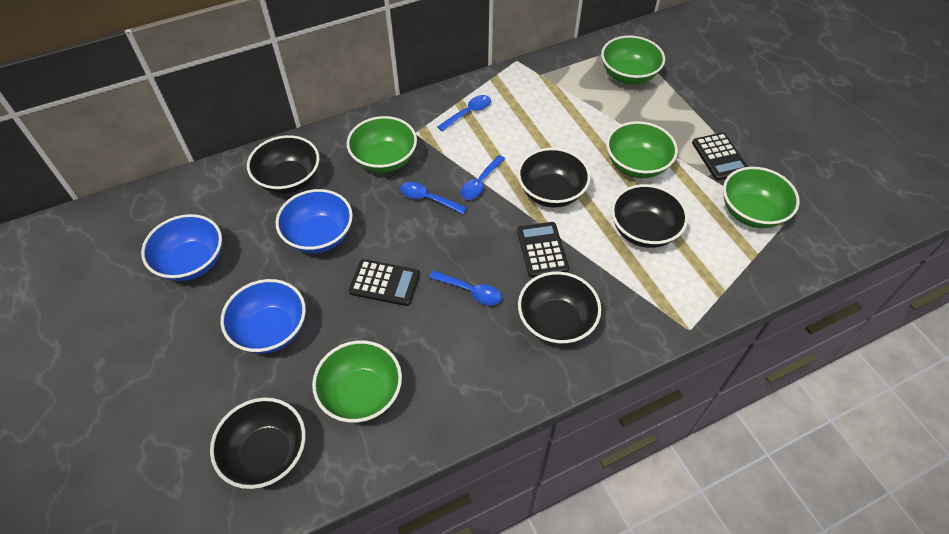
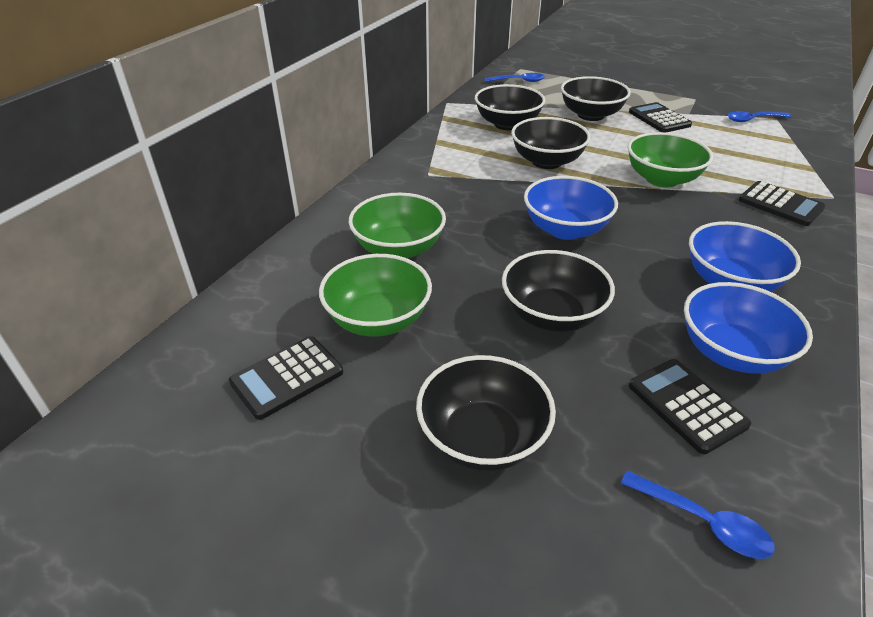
black calculator: 3 -> 4
blue spoon: 4 -> 3
green bowl: 5 -> 3

